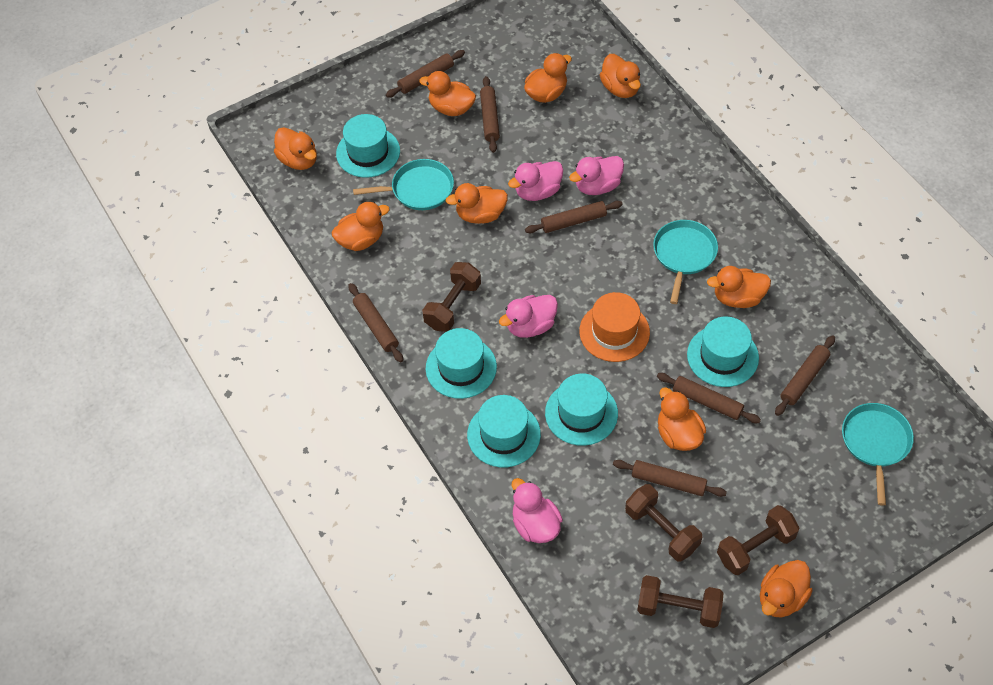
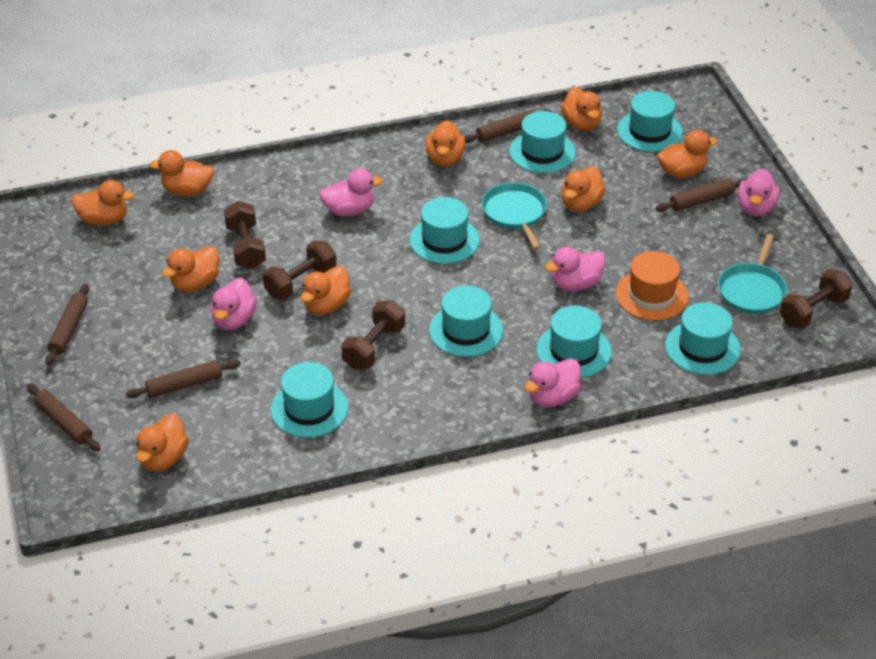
brown rolling pin: 7 -> 5
pink duck: 4 -> 5
turquoise hat: 5 -> 7
turquoise pan: 3 -> 2

